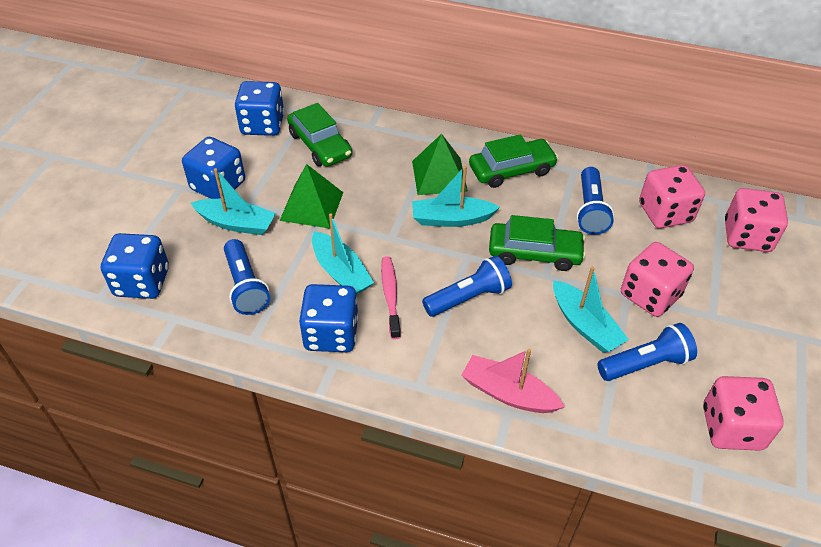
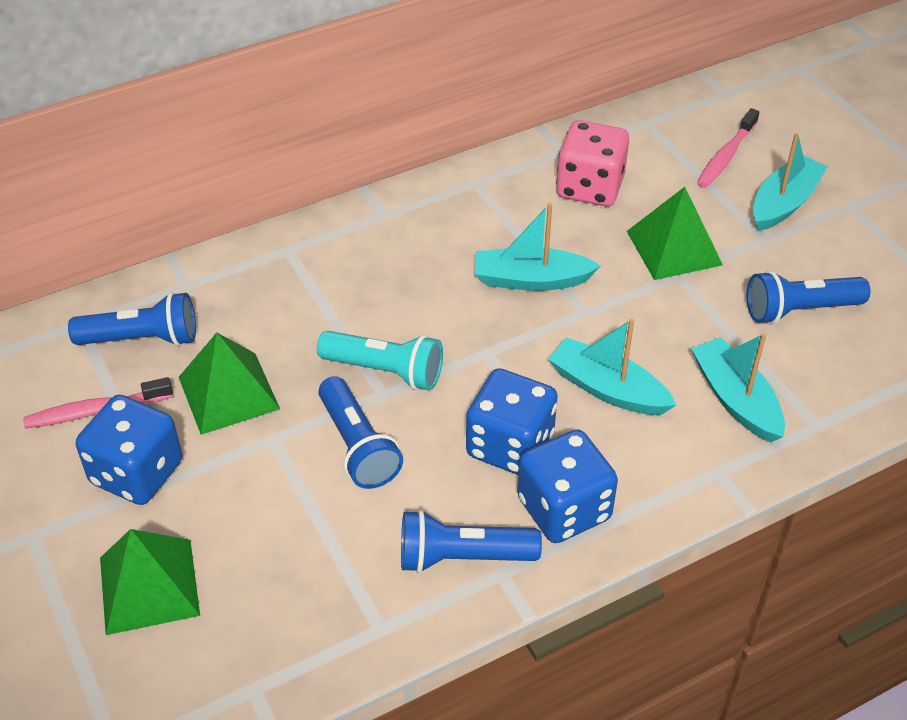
blue dice: 4 -> 3
green car: 3 -> 0
green pyramid: 2 -> 3
pink boat: 1 -> 0
pink dice: 4 -> 1
pink toothbrush: 1 -> 2
turquoise flashlight: 0 -> 1

